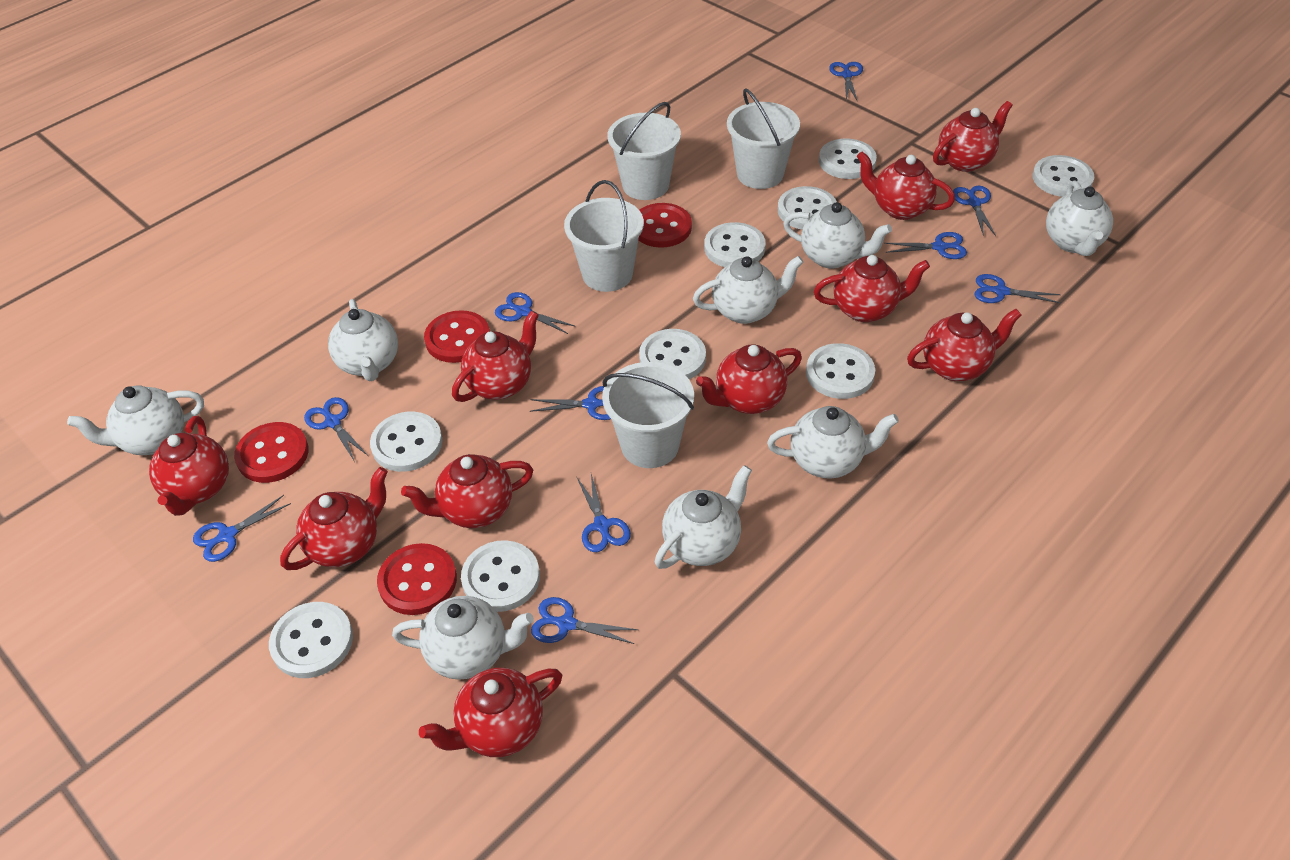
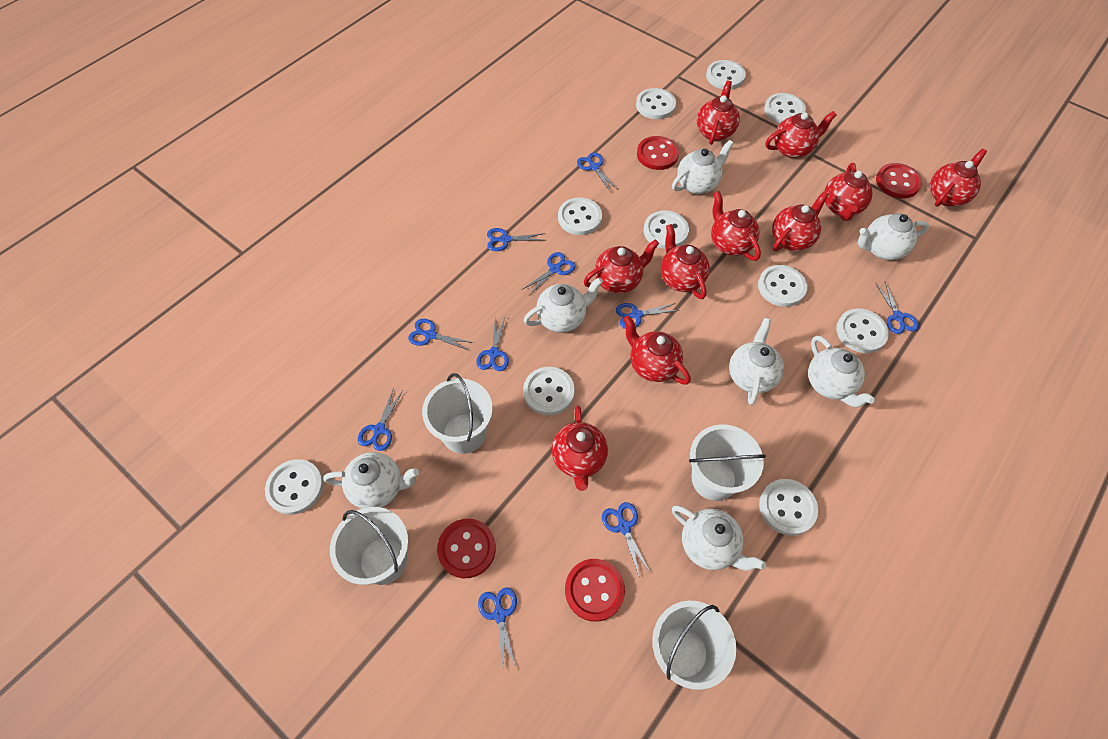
white button: 9 -> 10
white teapot: 8 -> 7

